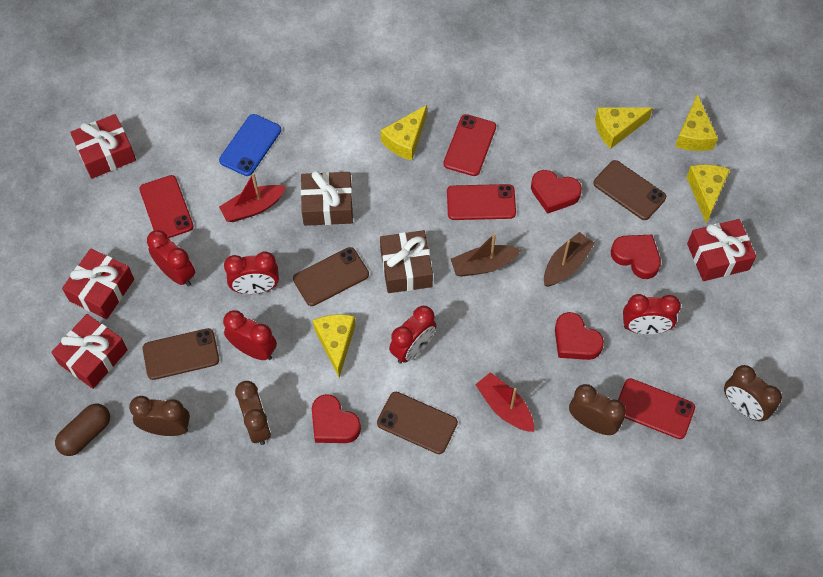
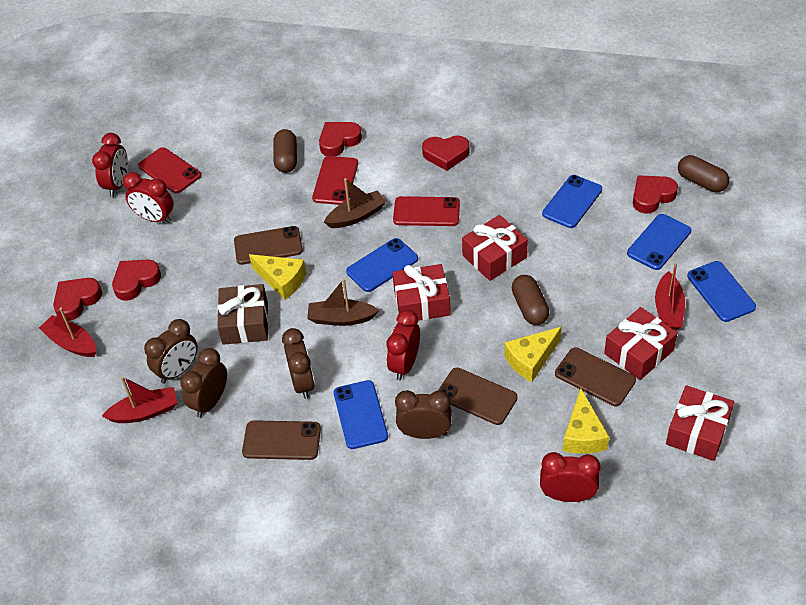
blue phone: 1 -> 5
brown capsule: 1 -> 3
brown gift: 2 -> 1
red boat: 2 -> 3
red clock: 5 -> 4
red heart: 4 -> 5
red phone: 4 -> 3
yellow cheese: 5 -> 3

